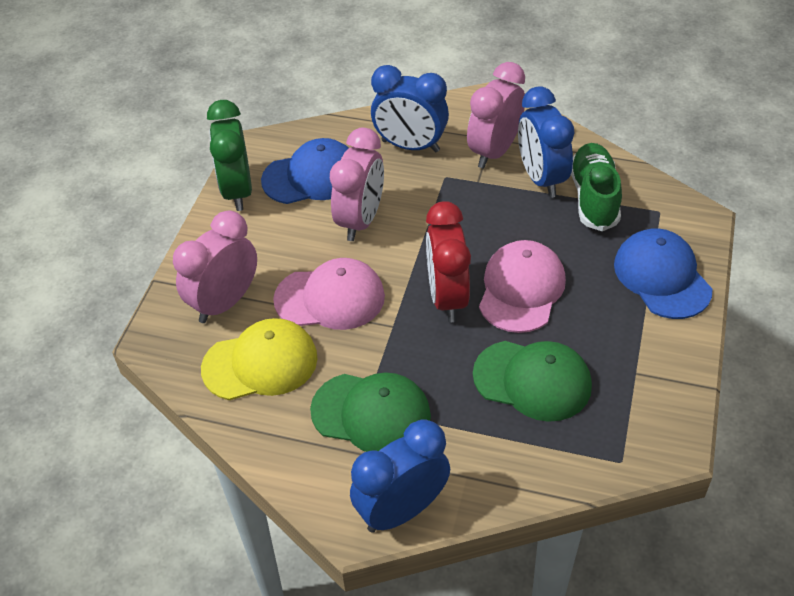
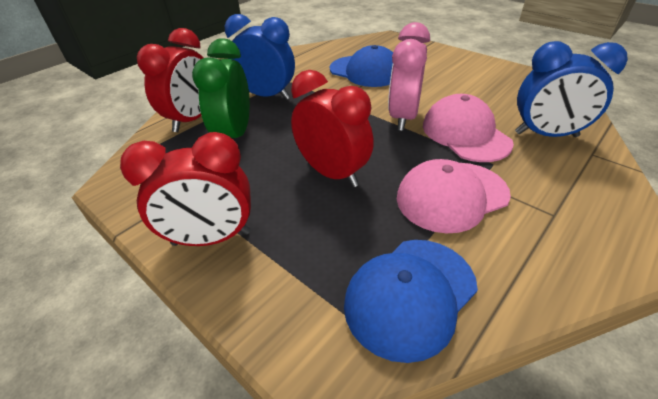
blue clock: 3 -> 2
green cap: 2 -> 0
green shoe: 1 -> 0
pink clock: 3 -> 1
red clock: 1 -> 3
yellow cap: 1 -> 0

